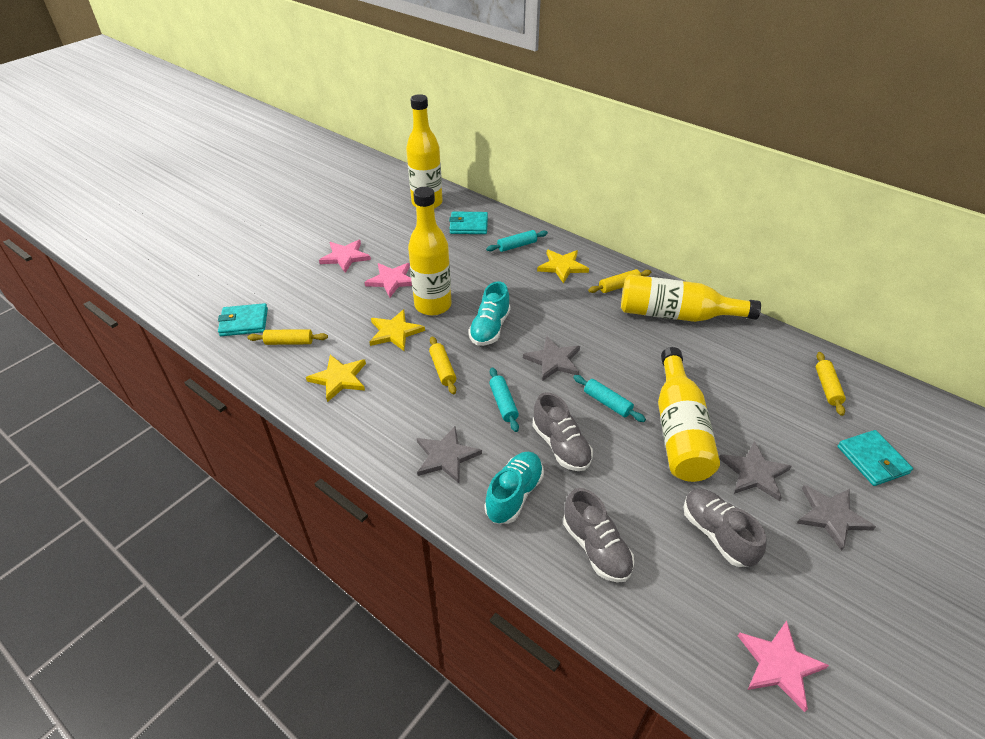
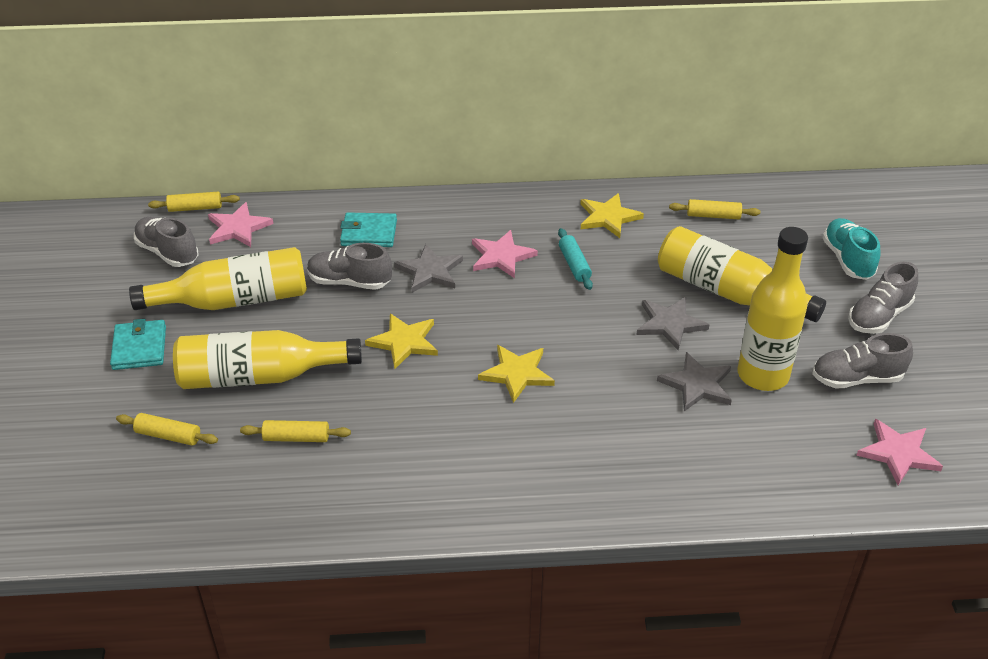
grey shoe: 3 -> 4
grey star: 4 -> 3
turquoise rolling pin: 3 -> 1
turquoise shoe: 2 -> 1
turquoise wallet: 3 -> 2

